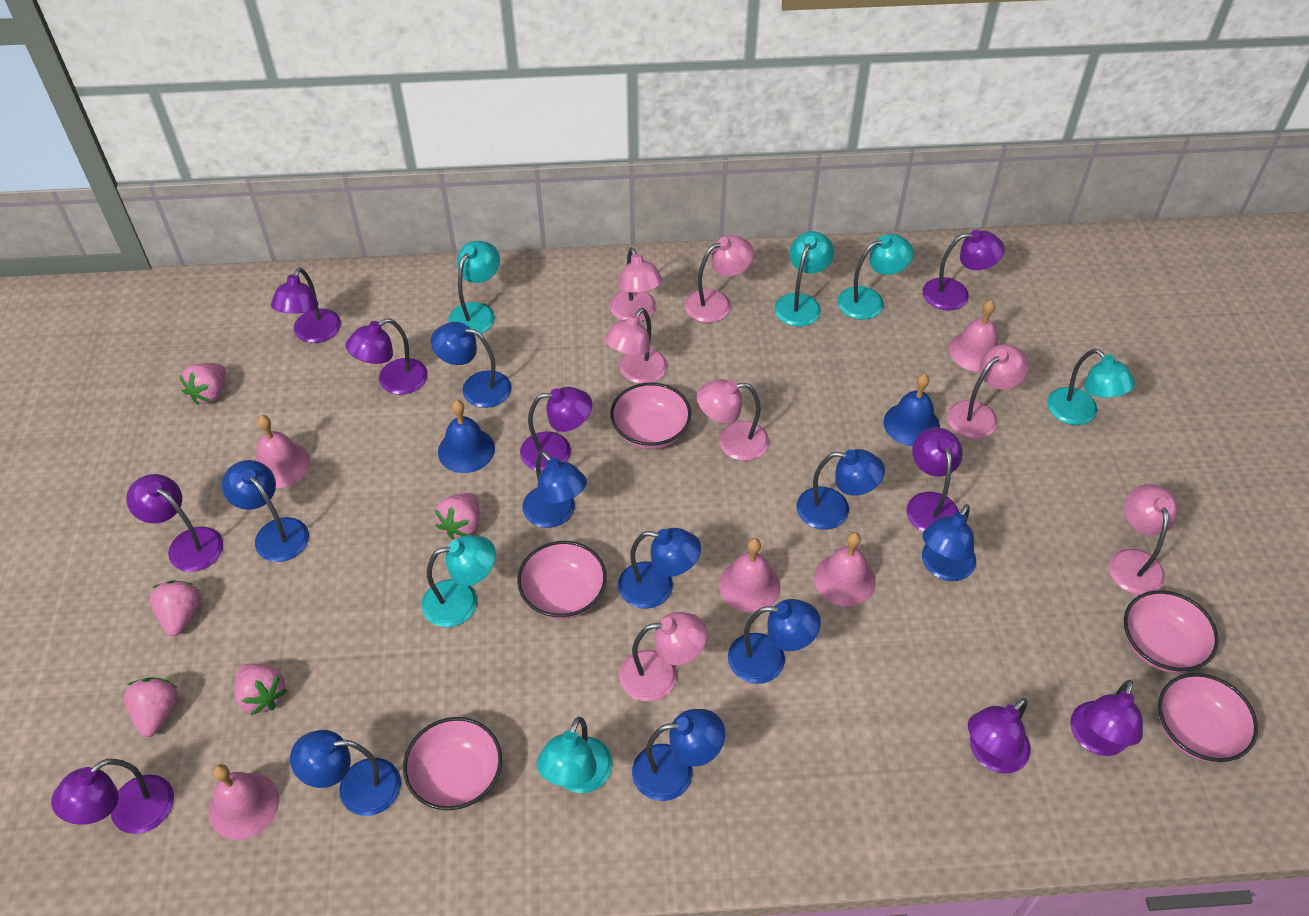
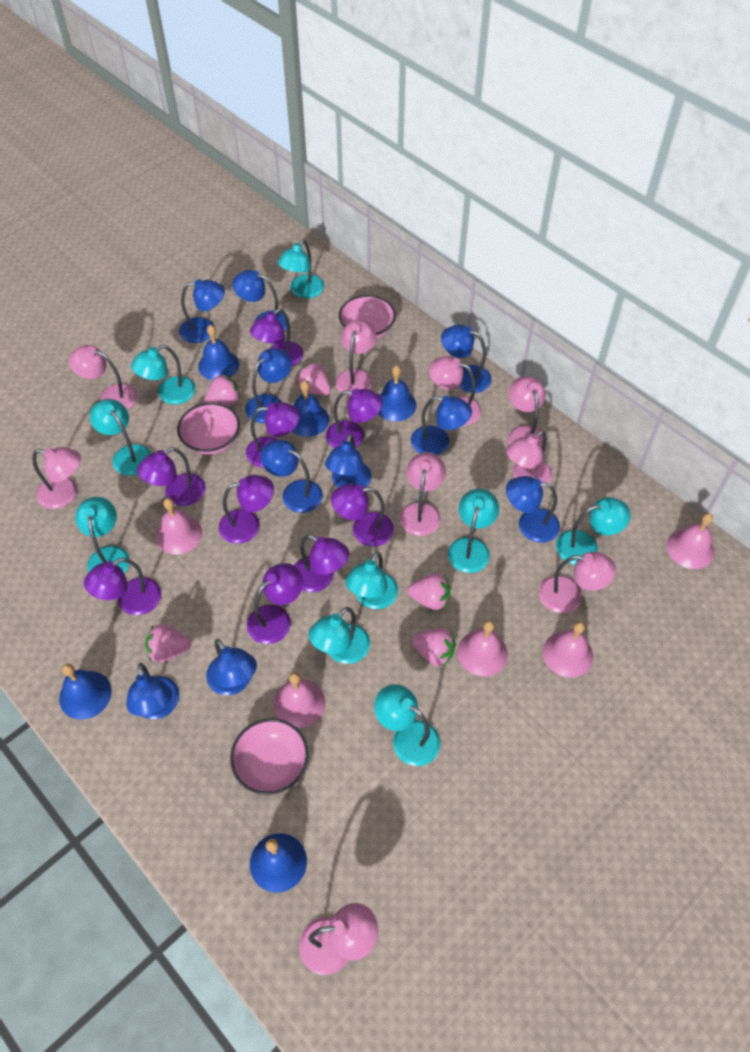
blue bell: 2 -> 5
blue lamp: 9 -> 10
pink bowl: 5 -> 3
pink lamp: 7 -> 9
turquoise lamp: 6 -> 9

